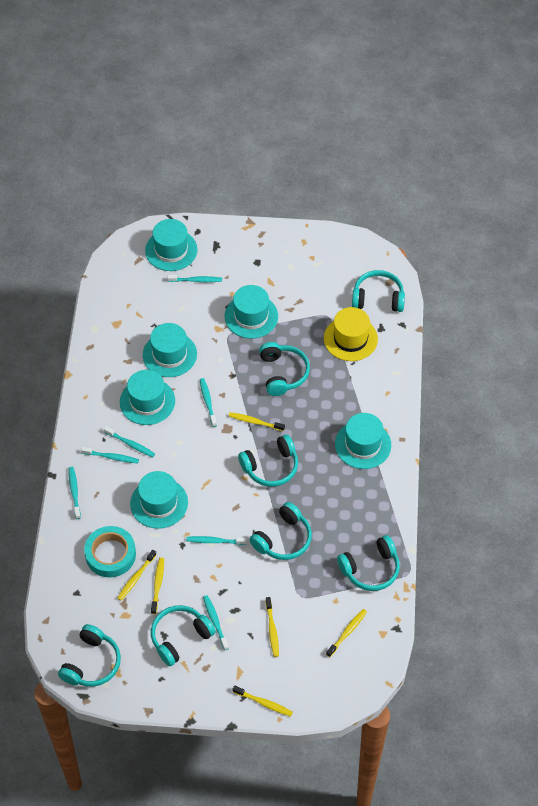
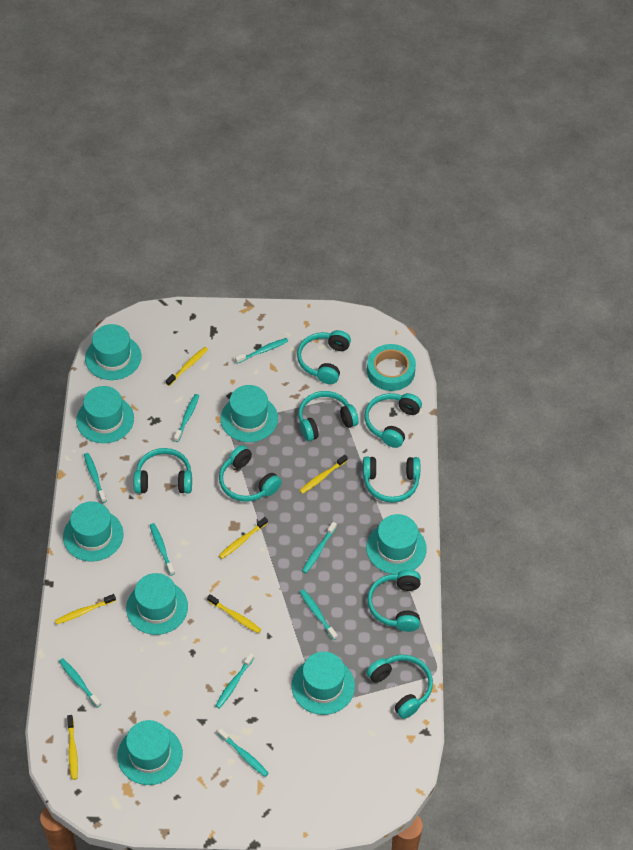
turquoise hat: 6 -> 8
turquoise headphones: 7 -> 8
turquoise toothbrush: 7 -> 9
yellow hat: 1 -> 0

